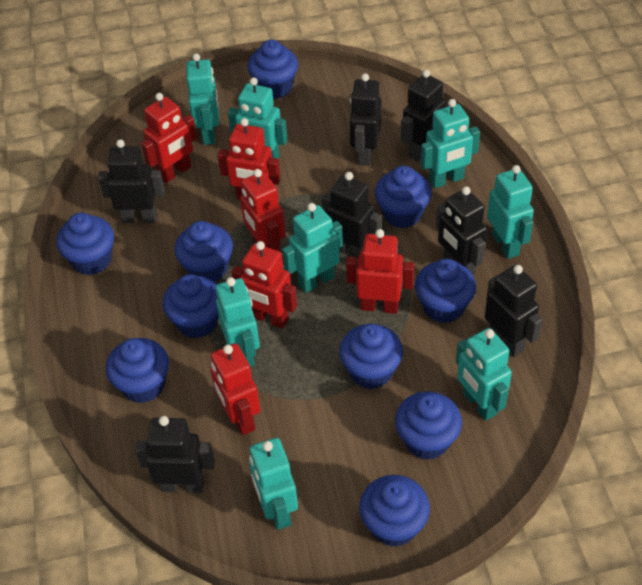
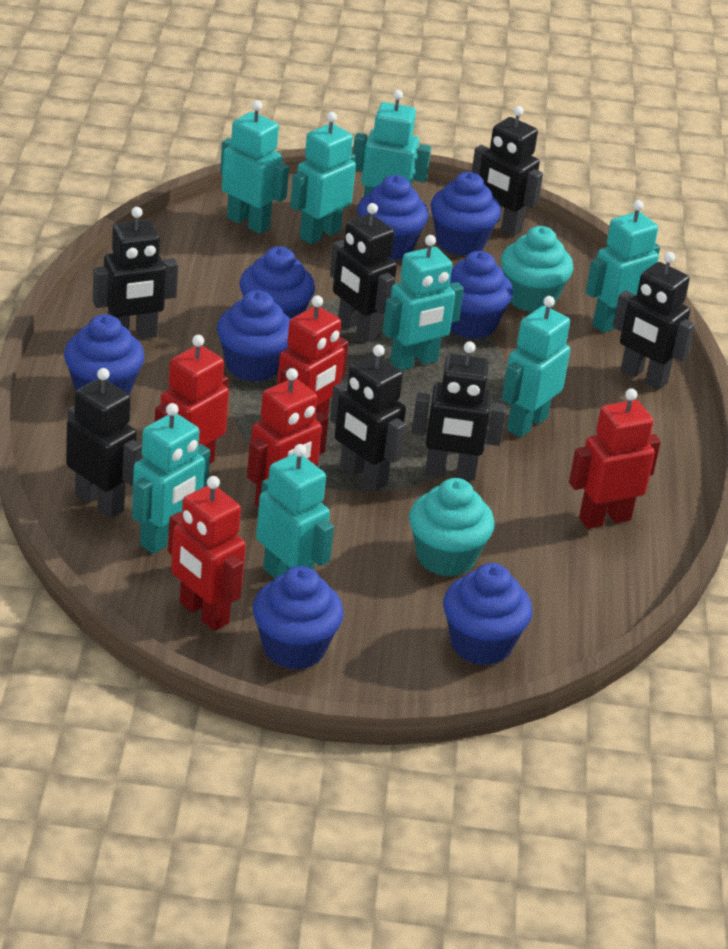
blue cupcake: 10 -> 8
red robot: 6 -> 5
turquoise cupcake: 0 -> 2

